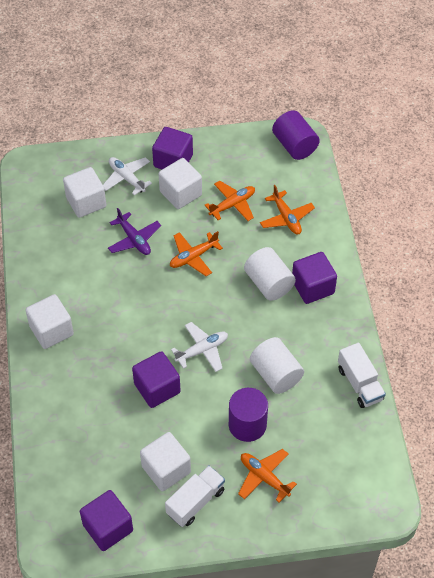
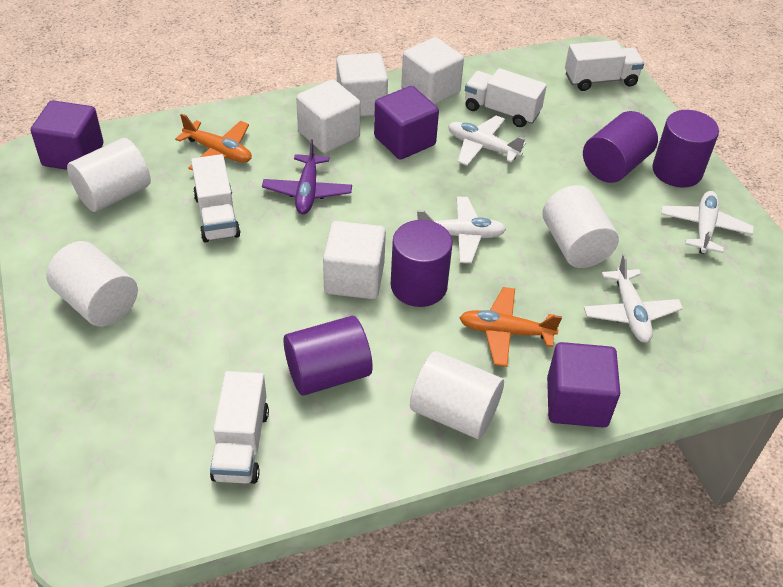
orange plane: 4 -> 2
purple cube: 4 -> 3
purple cylinder: 2 -> 4
white cylinder: 2 -> 4
white plane: 2 -> 4
white truck: 2 -> 4

